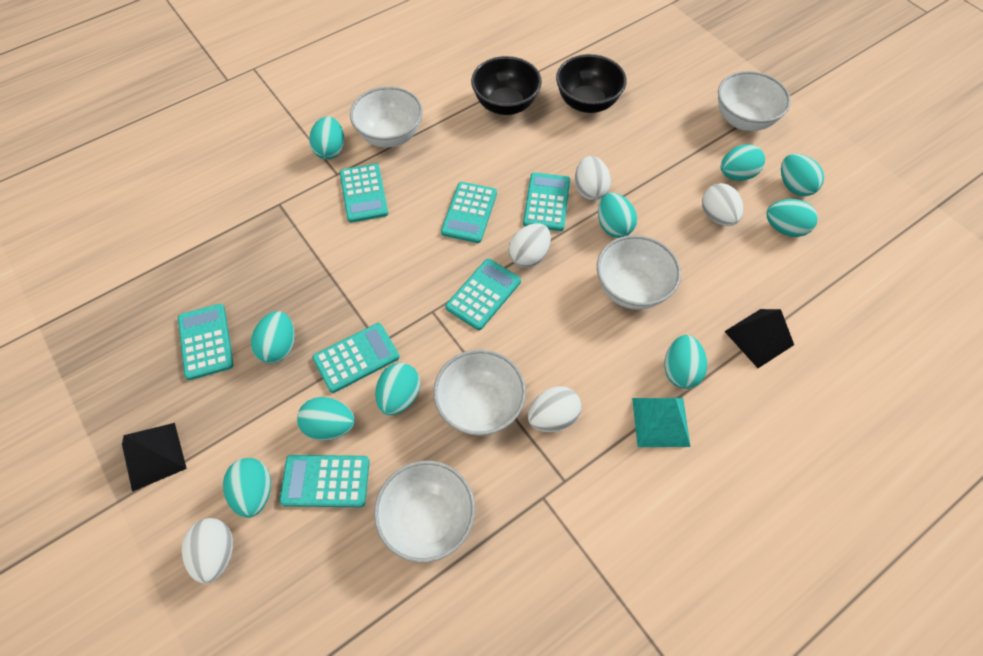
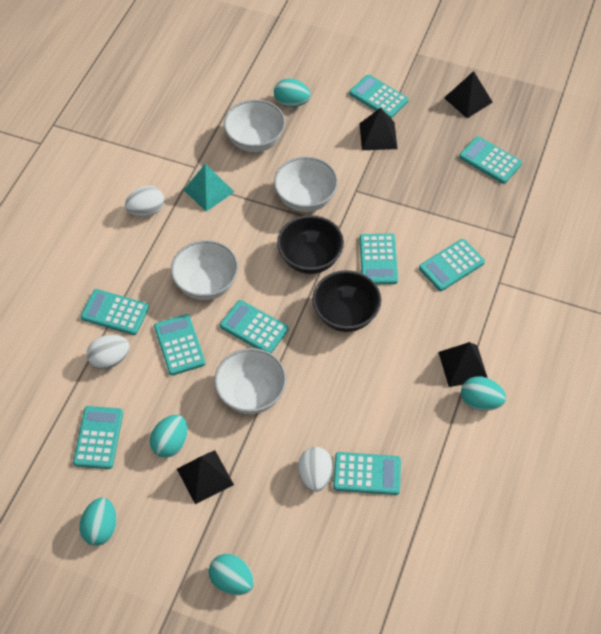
black pyramid: 2 -> 4
turquoise calculator: 7 -> 9
turquoise egg: 10 -> 5
white bowl: 5 -> 4
white egg: 5 -> 3

